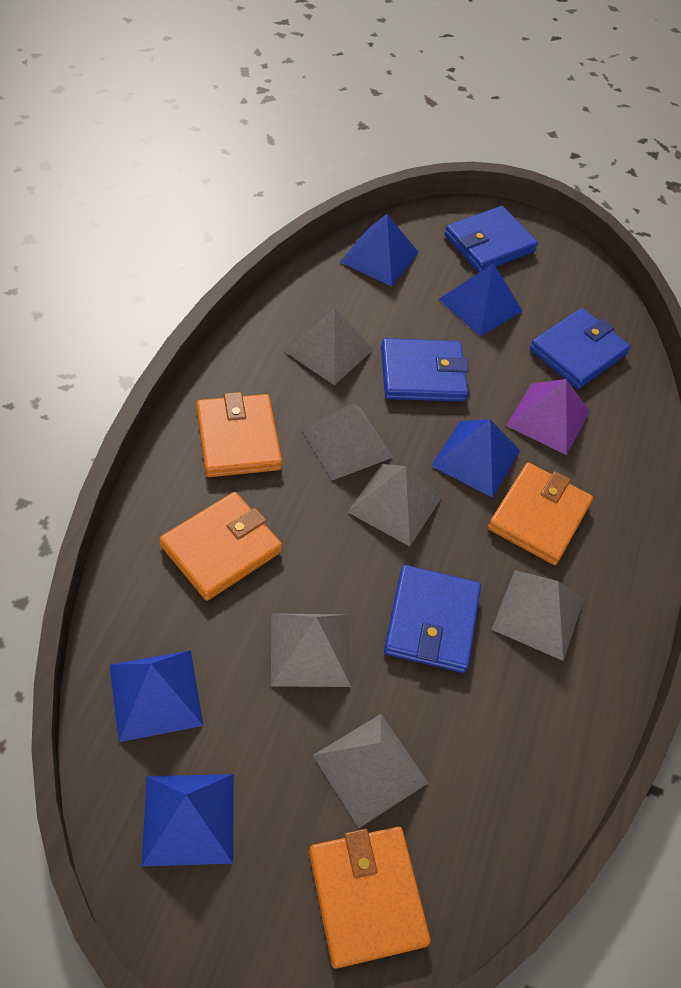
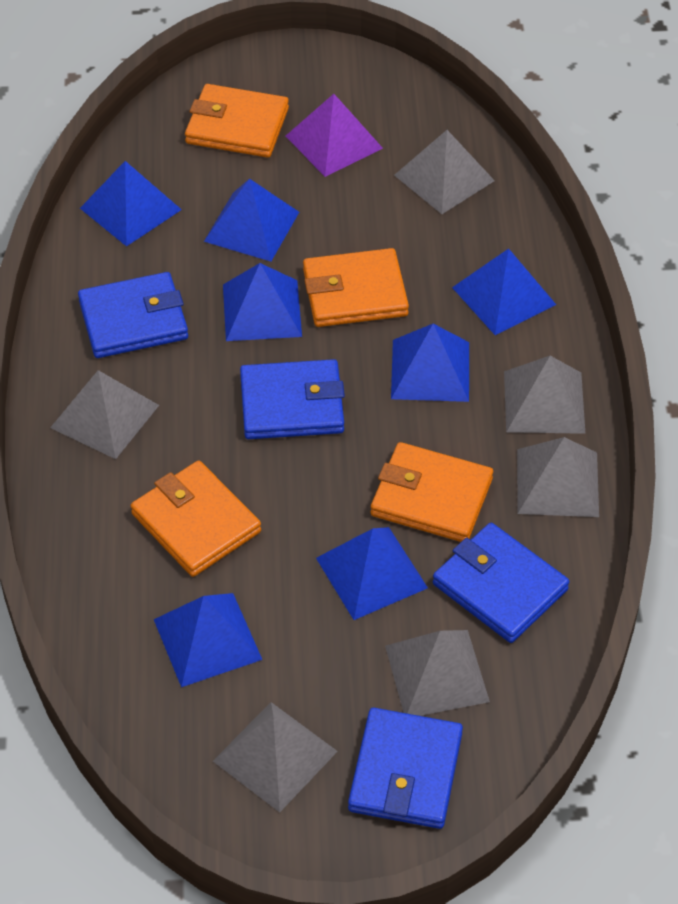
blue pyramid: 5 -> 7

